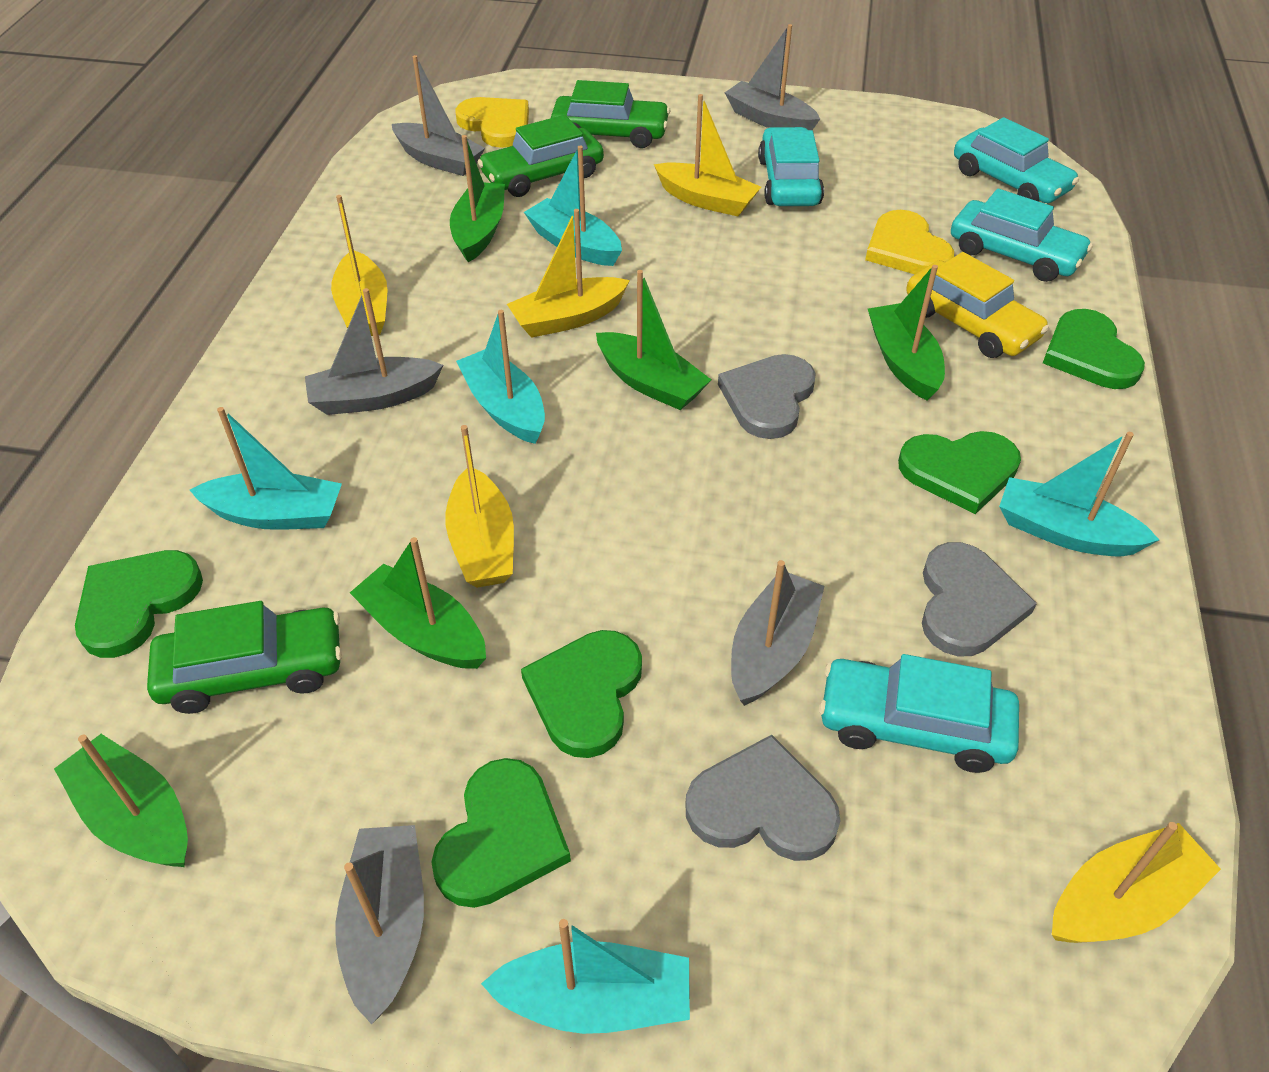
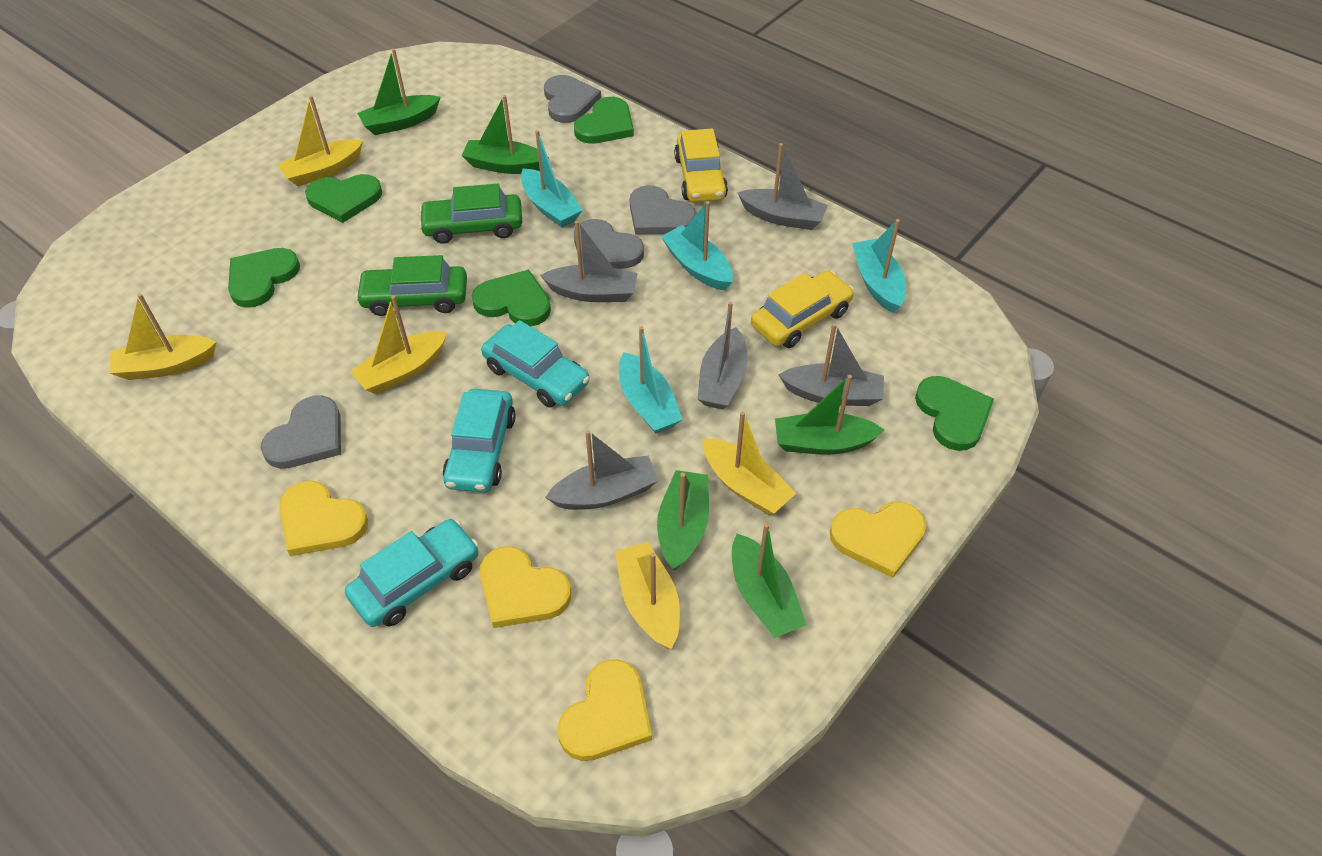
green car: 3 -> 2
grey heart: 3 -> 4
turquoise boat: 5 -> 4
turquoise car: 4 -> 3
yellow car: 1 -> 2
yellow heart: 2 -> 4

